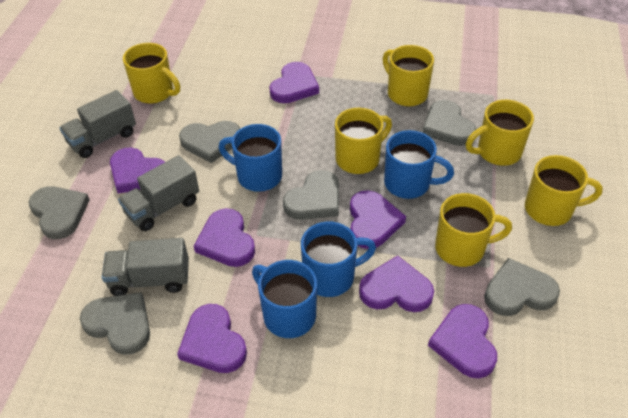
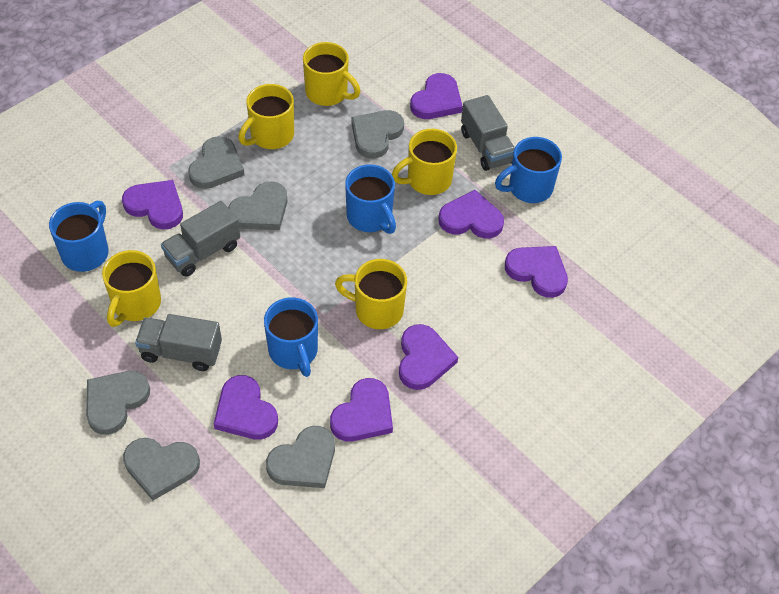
yellow mug: 6 -> 5

